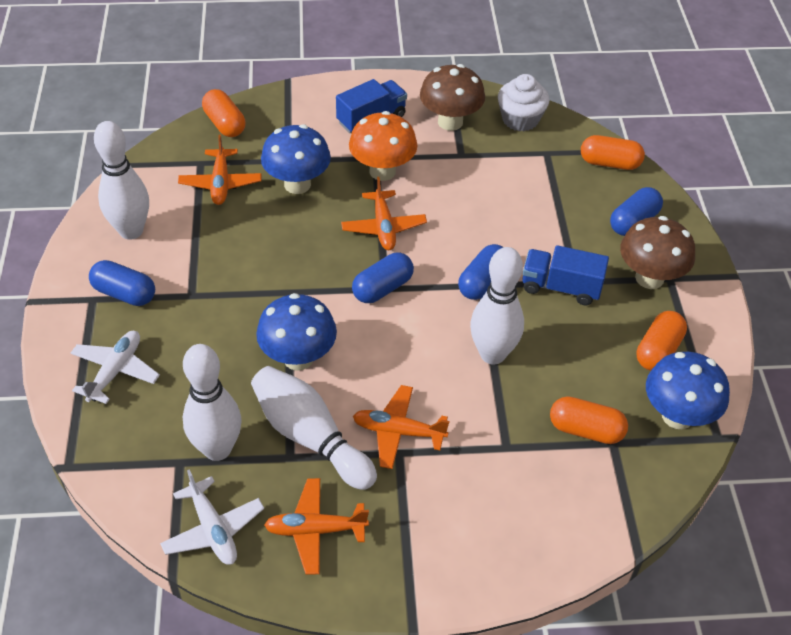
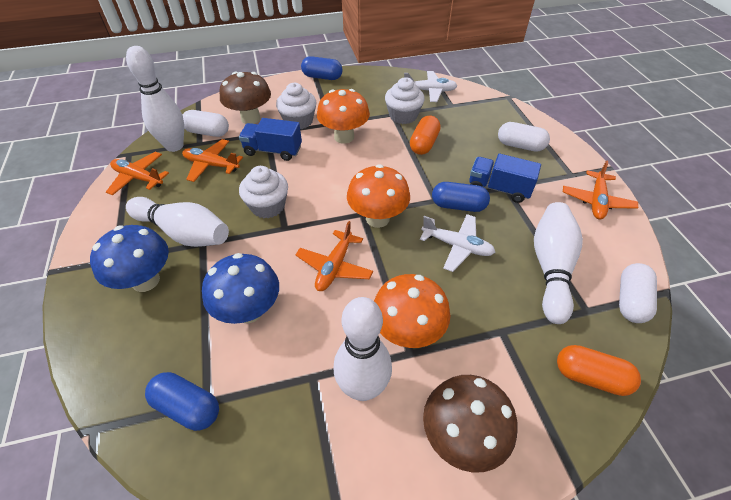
blue capsule: 4 -> 3
blue mushroom: 3 -> 2
orange capsule: 4 -> 2
orange mushroom: 1 -> 3
white capsule: 0 -> 3
white cupcake: 1 -> 3

